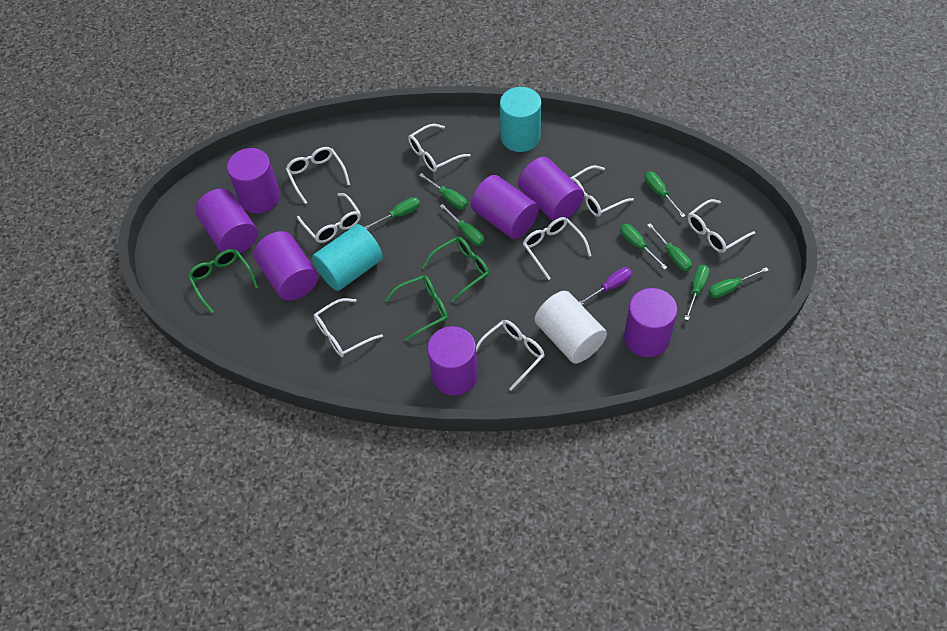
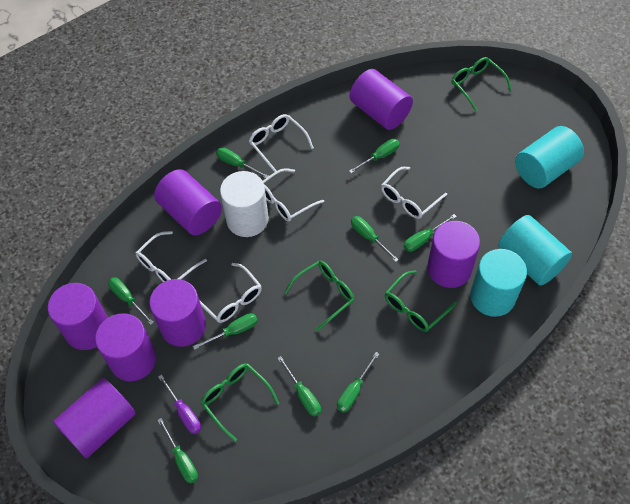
green glasses: 3 -> 4
green screwdriver: 8 -> 9
turquoise cylinder: 2 -> 3
white glasses: 8 -> 5

